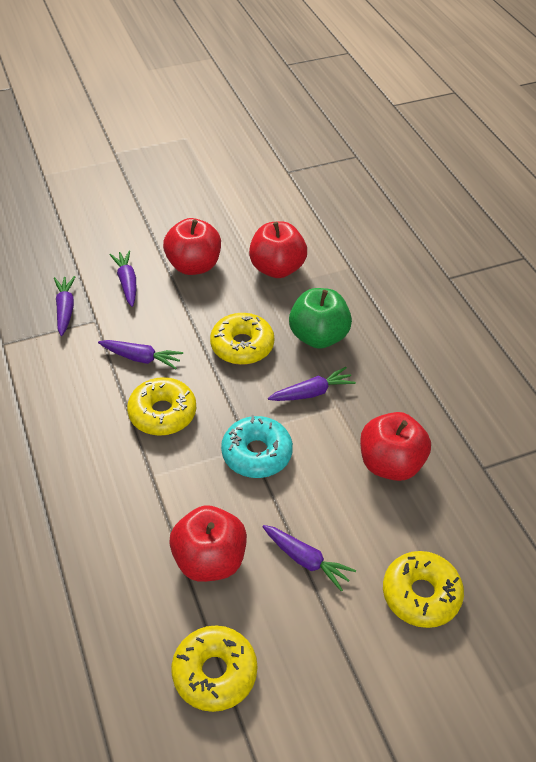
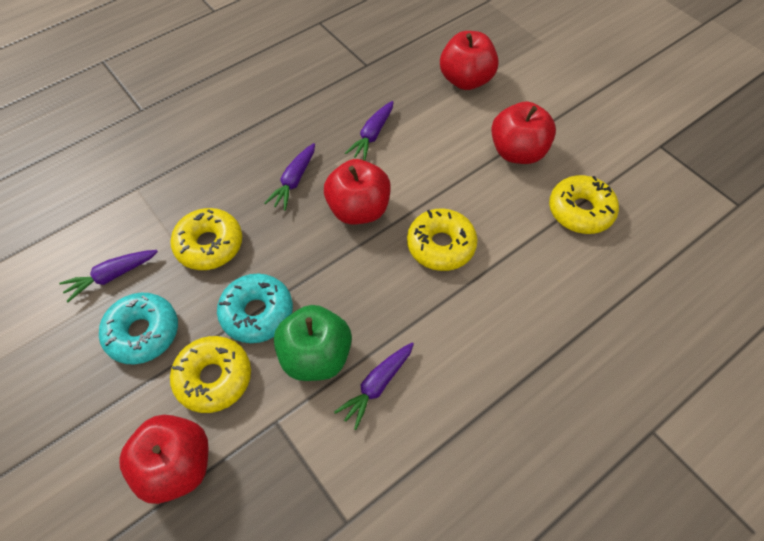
purple carrot: 5 -> 4
turquoise donut: 1 -> 2

